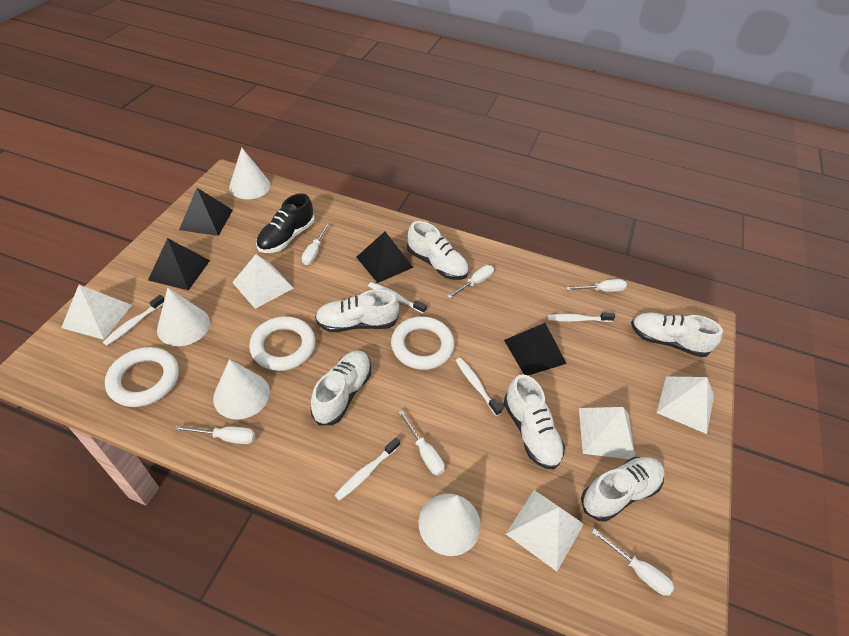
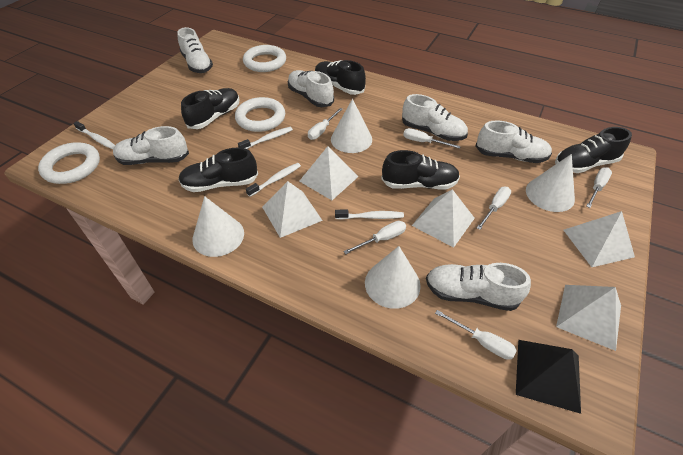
black pyramid: 4 -> 1
black shoe: 1 -> 5
white toothbrush: 5 -> 4

